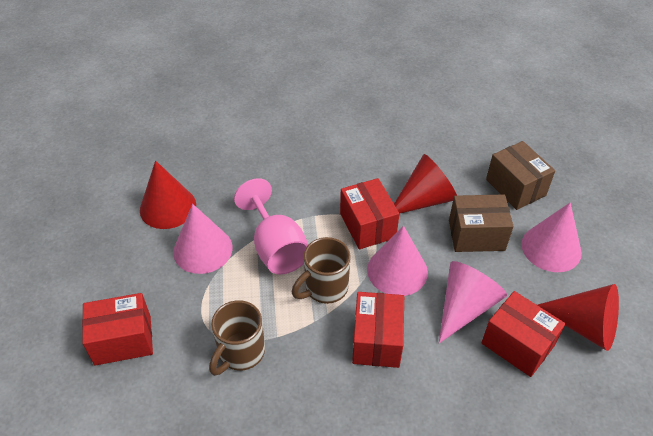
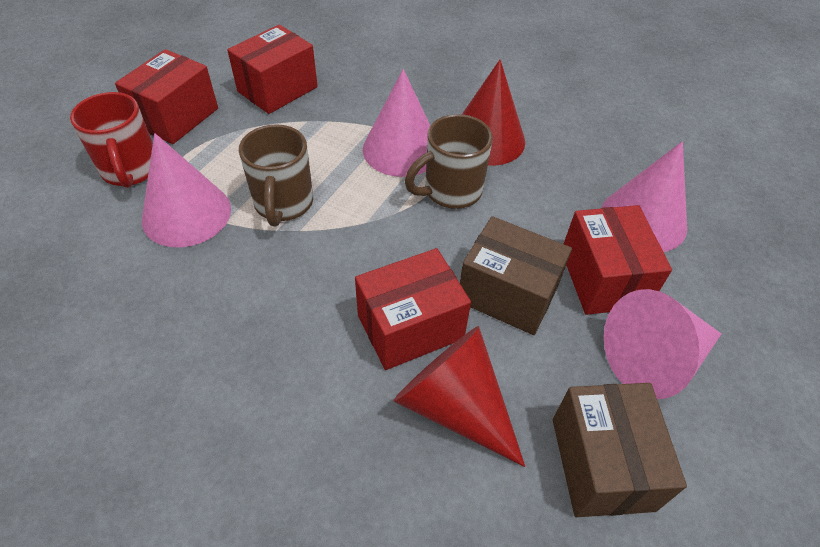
pink goblet: 1 -> 0
red cone: 3 -> 2
red mug: 0 -> 1

